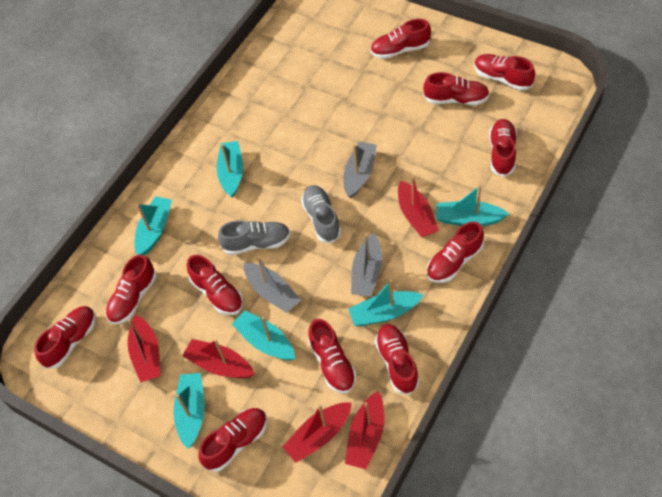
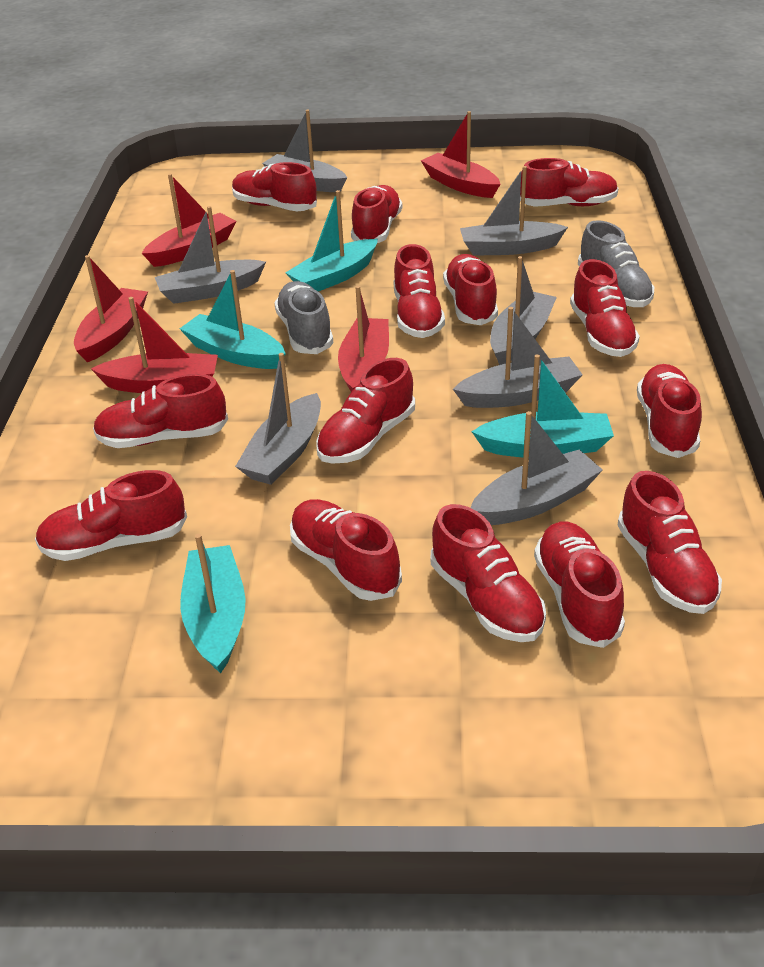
grey boat: 3 -> 7
red shoe: 11 -> 14
turquoise boat: 6 -> 4

